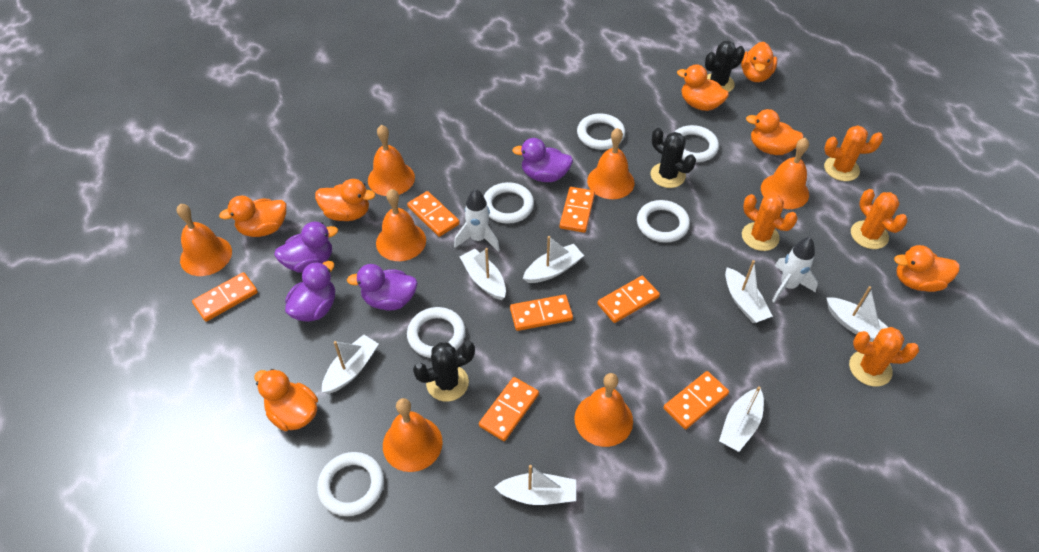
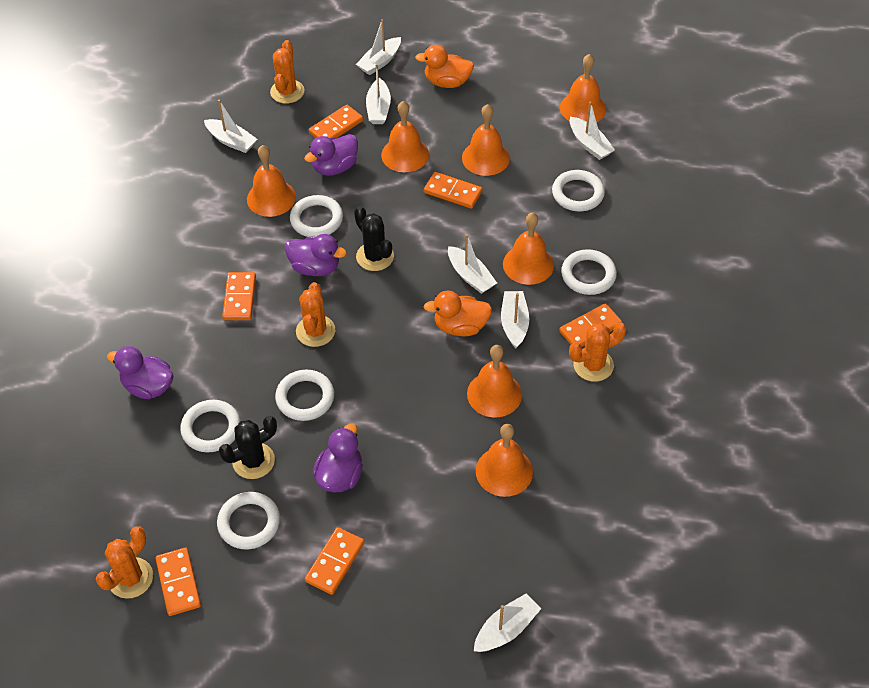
black cactus: 3 -> 2
orange domino: 7 -> 6
orange duck: 7 -> 2
white rocket: 2 -> 0

